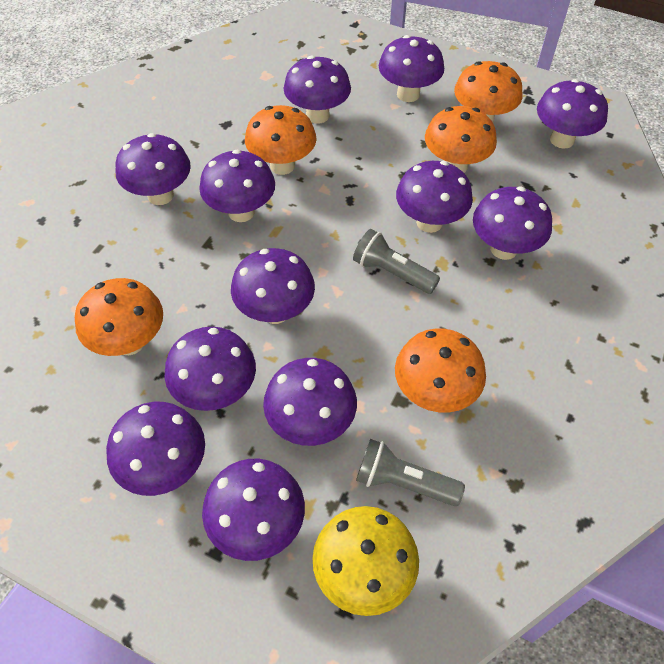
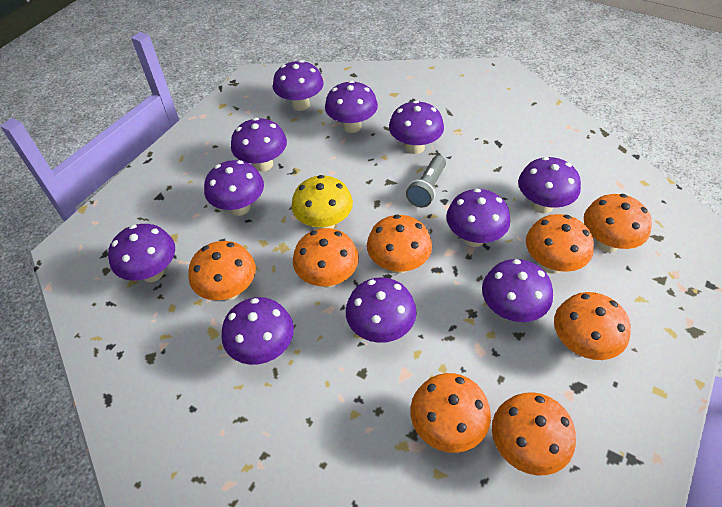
grey flashlight: 2 -> 1
orange mushroom: 5 -> 8
purple mushroom: 12 -> 11

